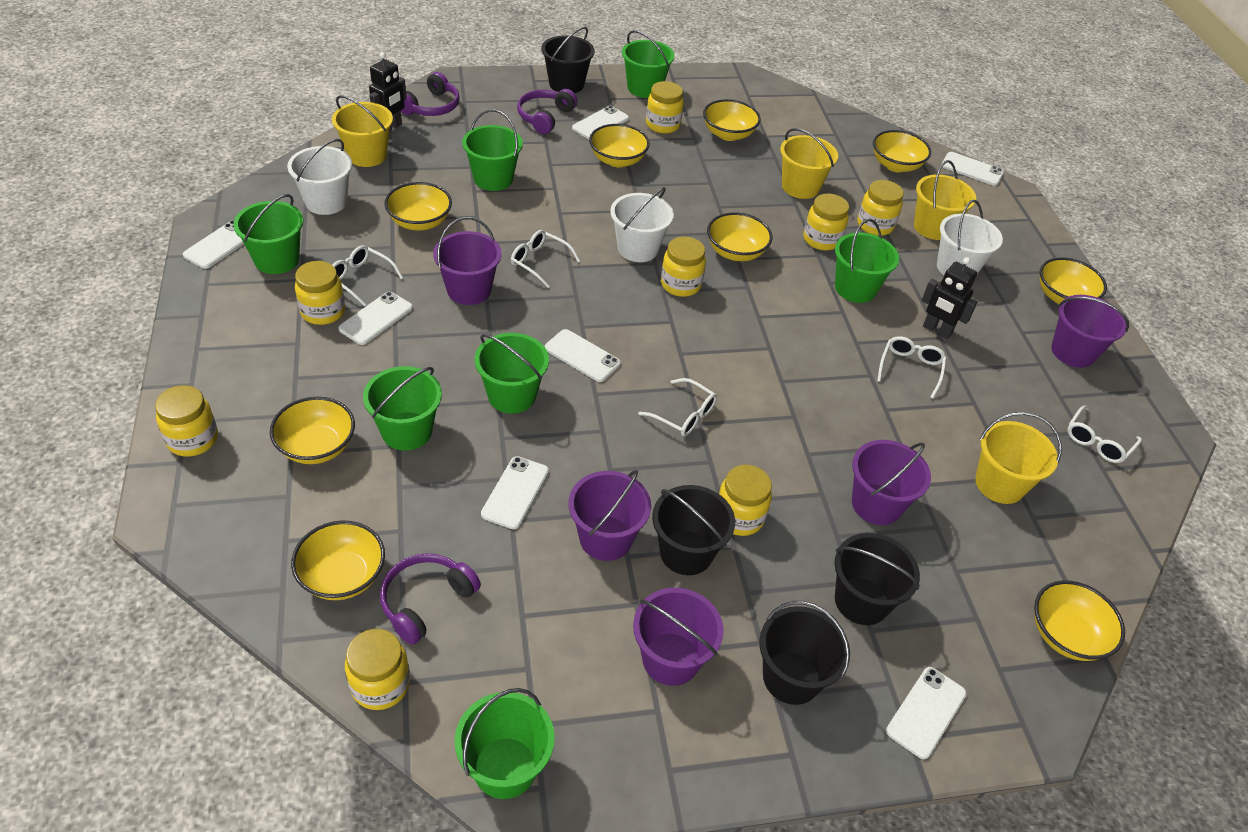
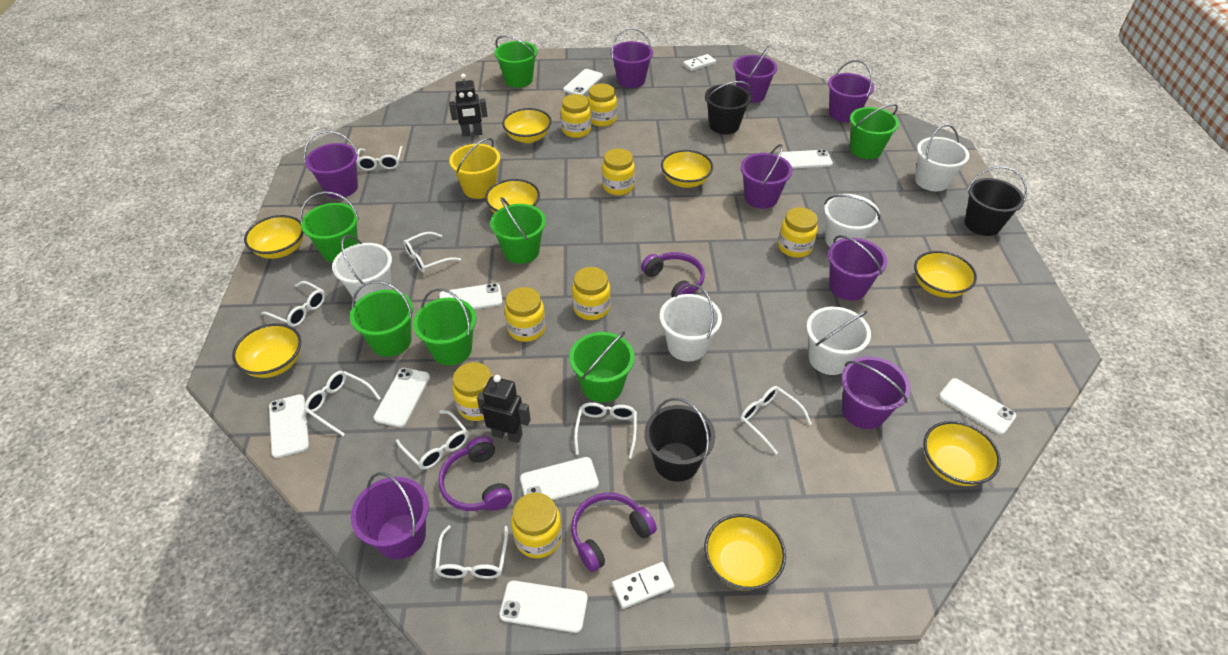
black bucket: 4 -> 3
purple bucket: 5 -> 8
white bucket: 3 -> 5
white domino: 0 -> 2
white glasses: 5 -> 8
white phone: 7 -> 8
yellow bowl: 9 -> 8
yellow bucket: 4 -> 1

